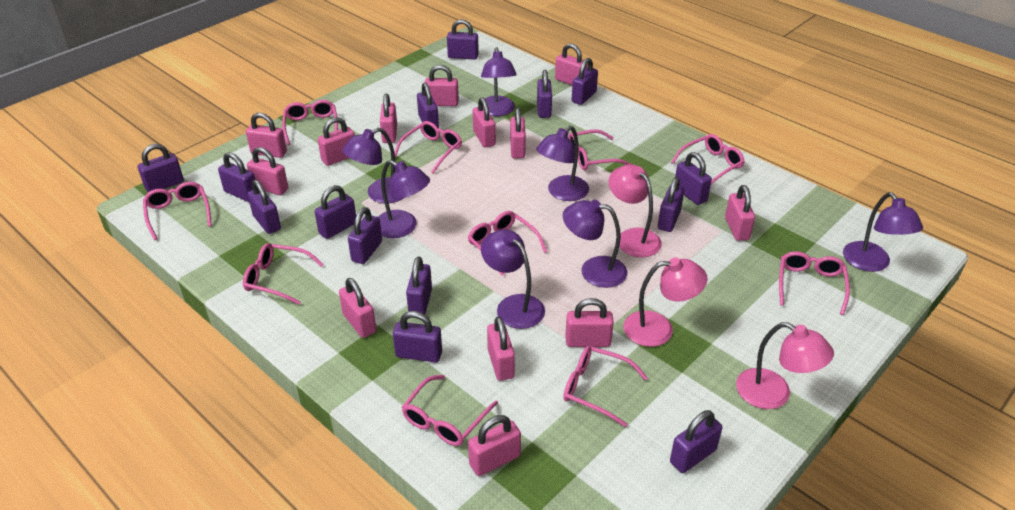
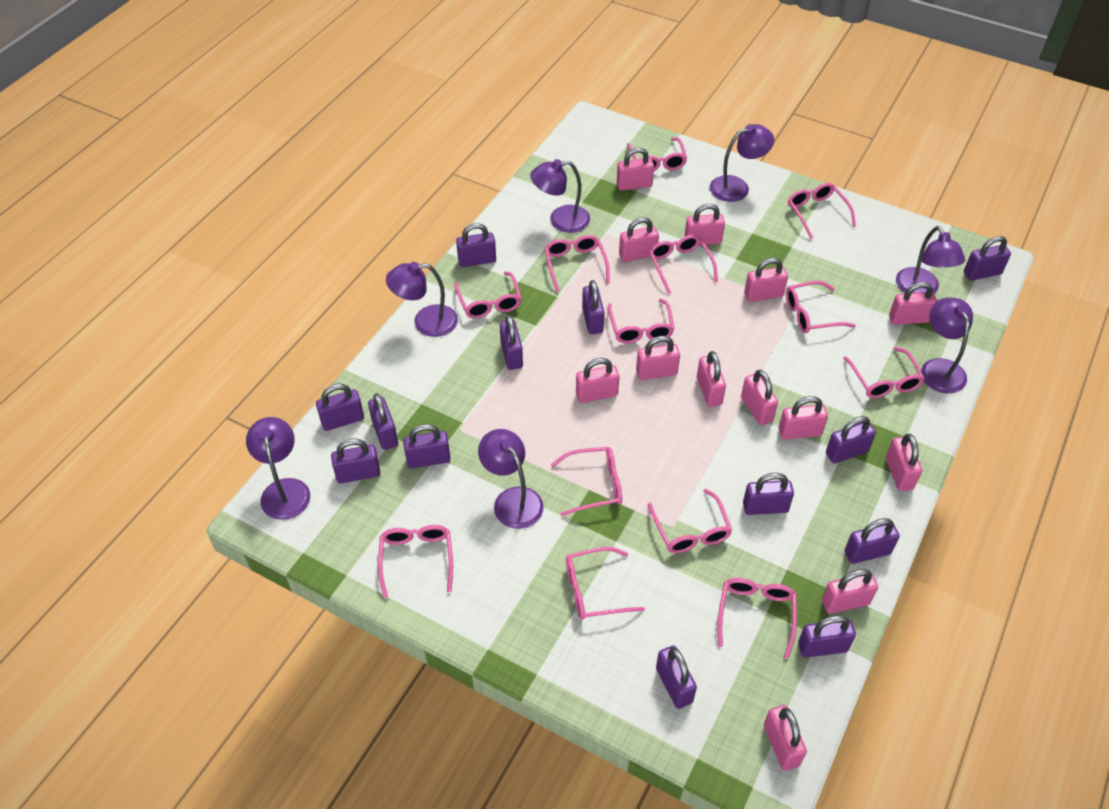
pink glasses: 10 -> 13
pink lamp: 3 -> 0
purple padlock: 14 -> 13

